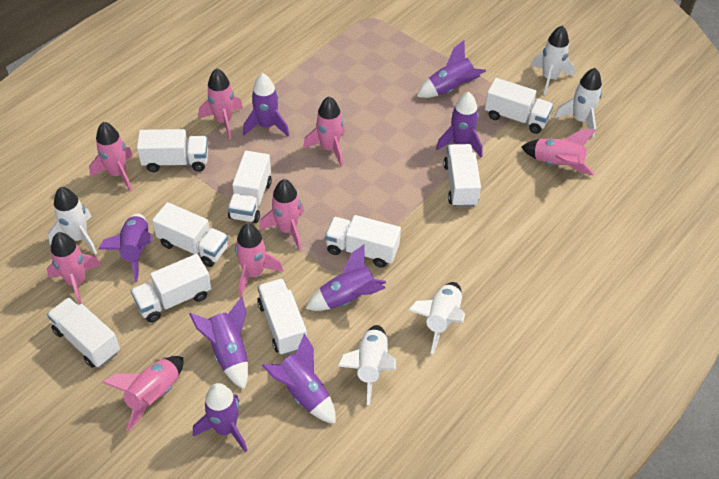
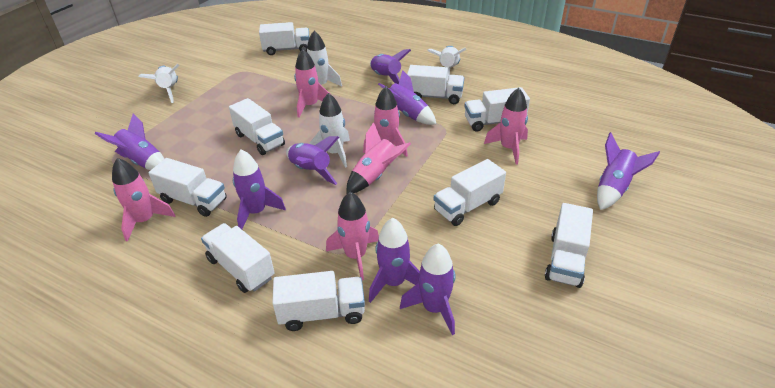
pink rocket: 8 -> 6
white rocket: 5 -> 4

